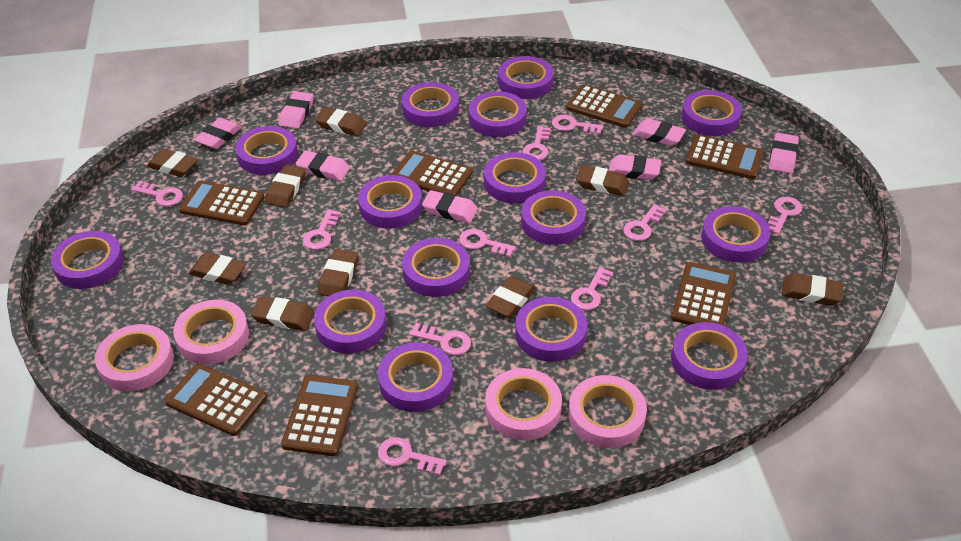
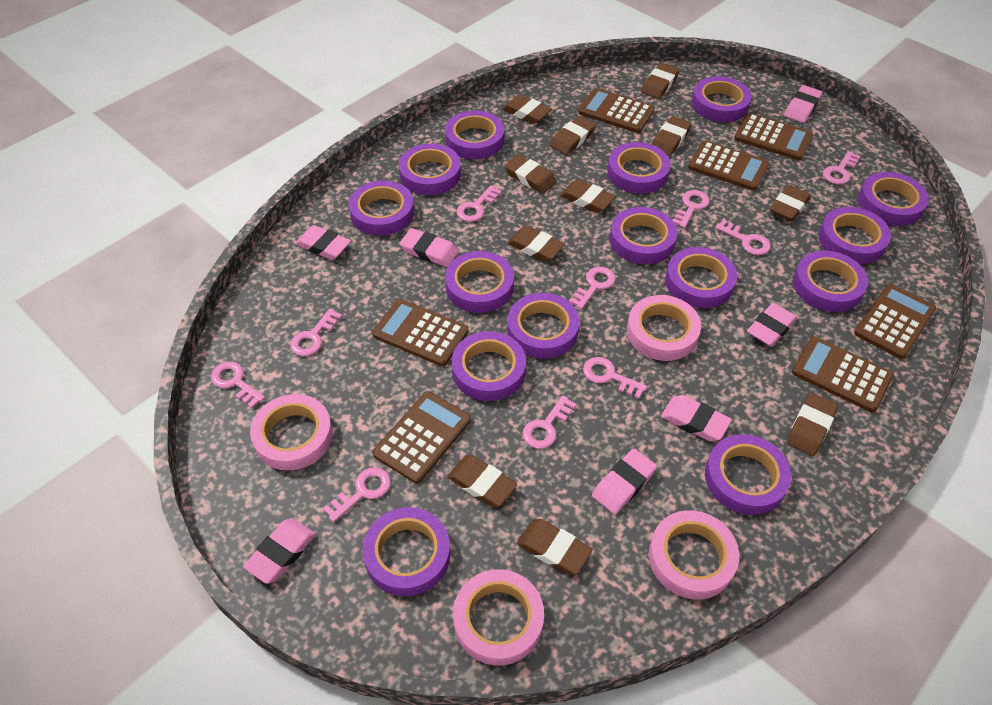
brown eraser: 9 -> 11

